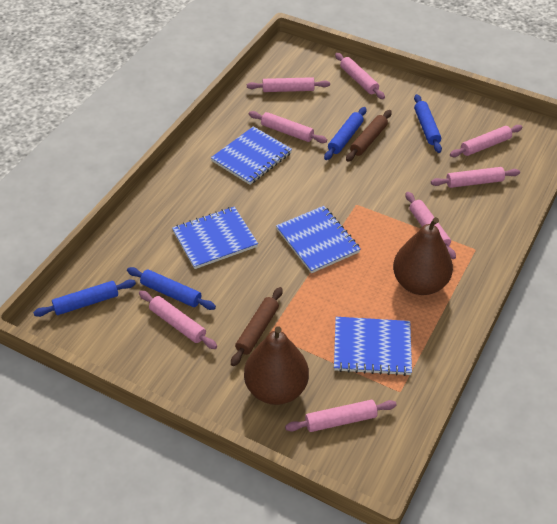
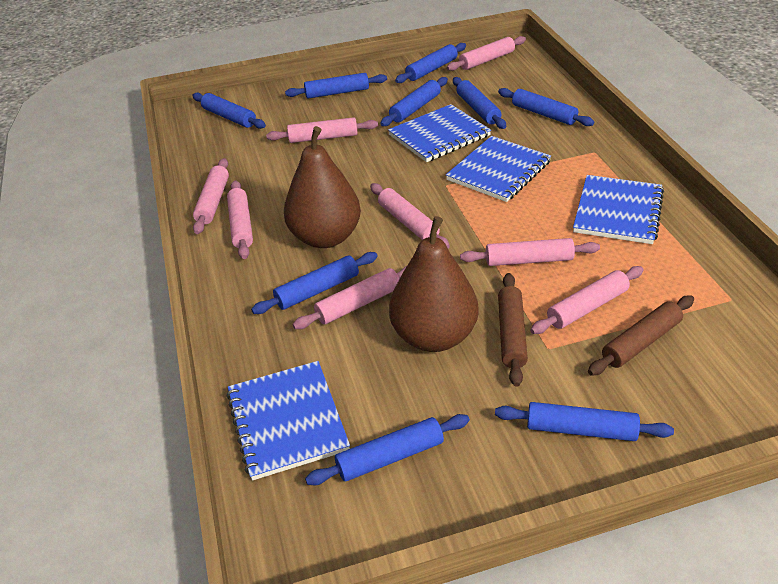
blue rolling pin: 4 -> 9

